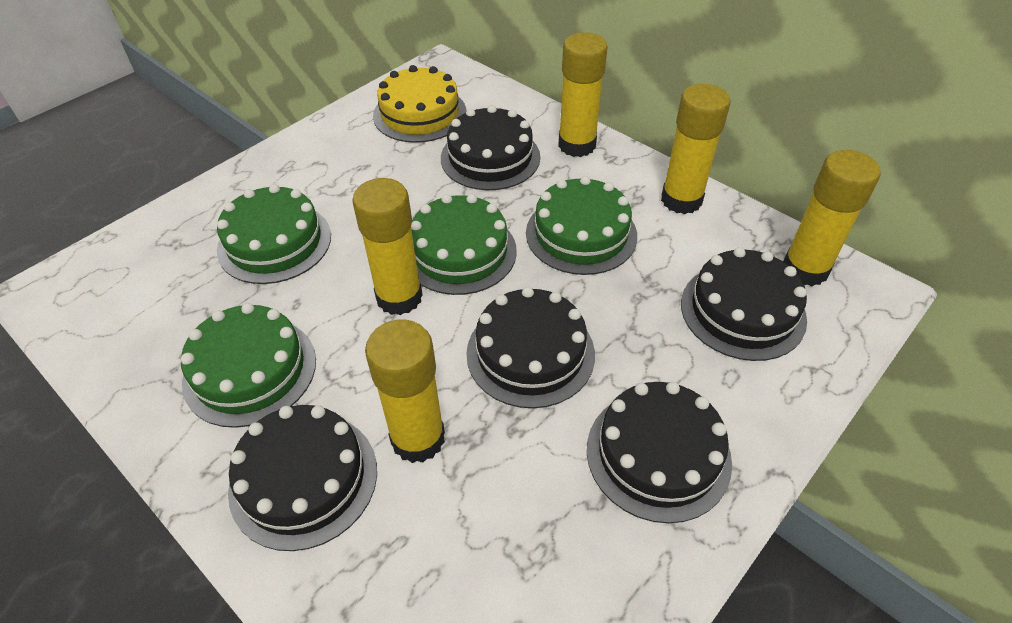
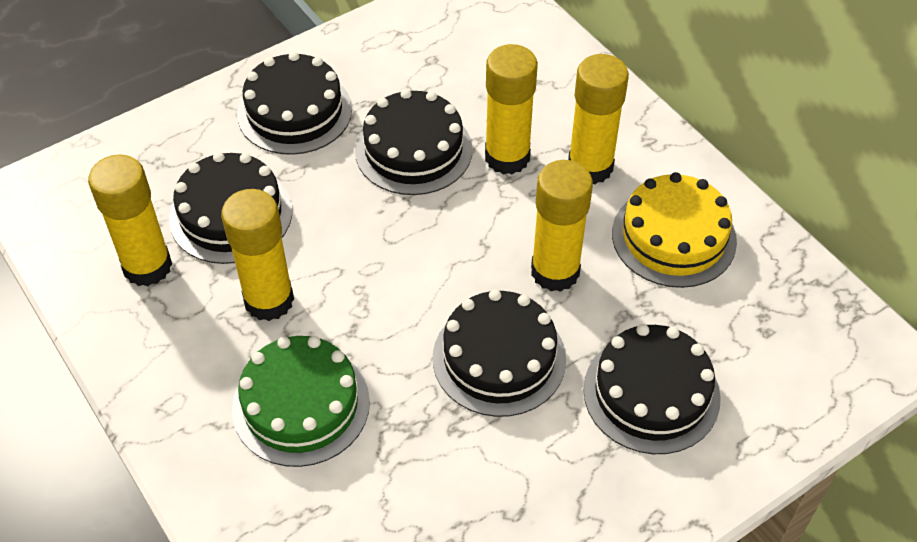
green cake: 4 -> 1

